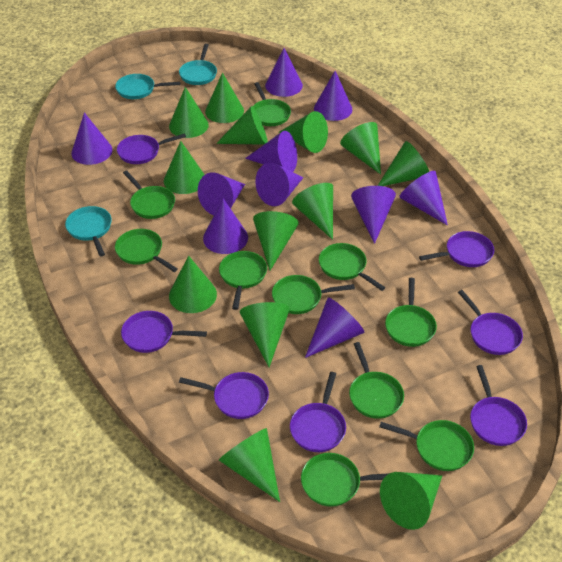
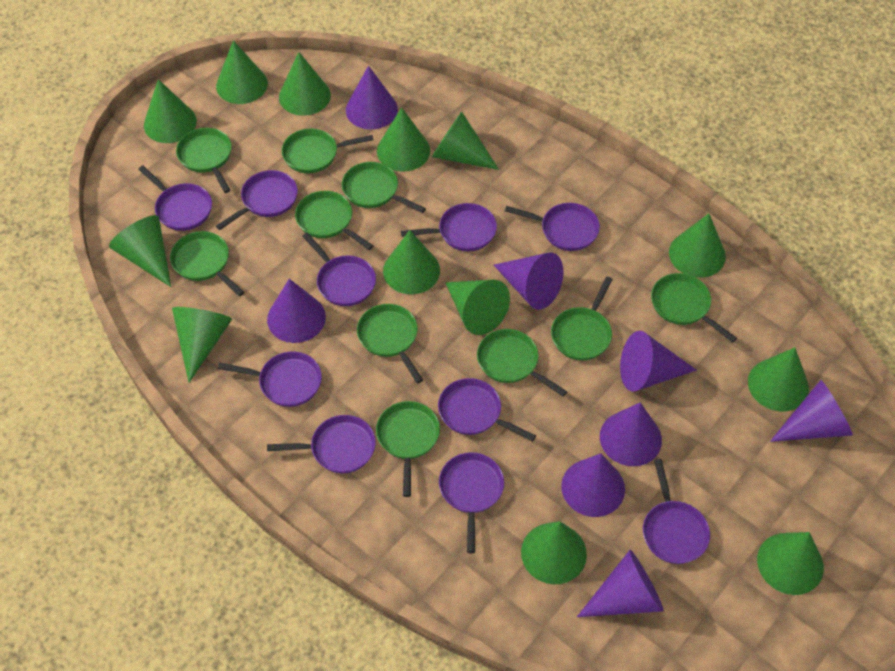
purple cone: 10 -> 8
purple pan: 7 -> 10
turquoise pan: 3 -> 0

